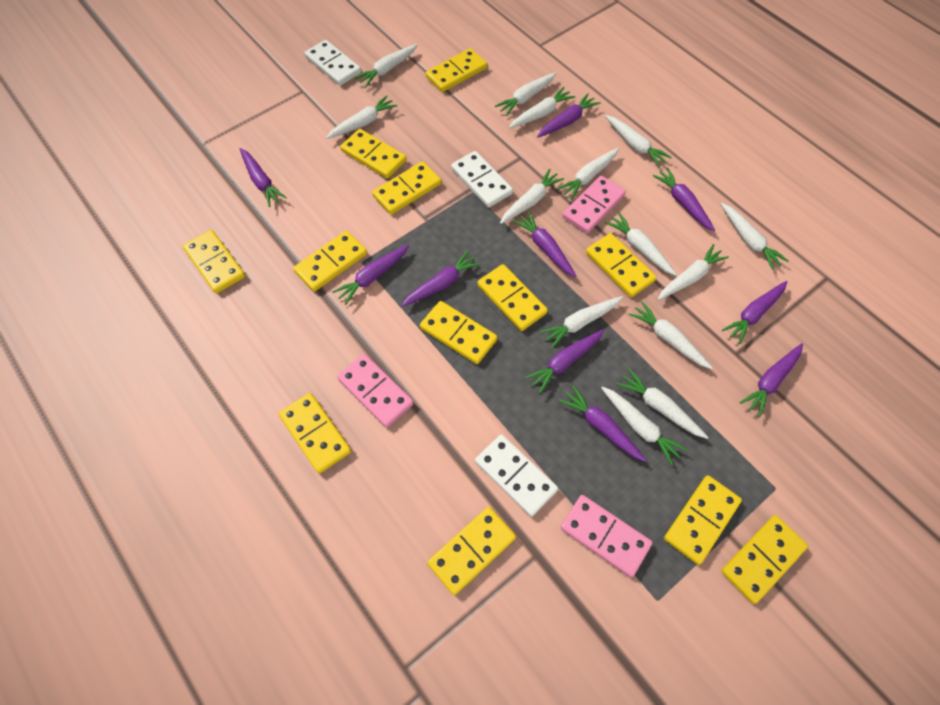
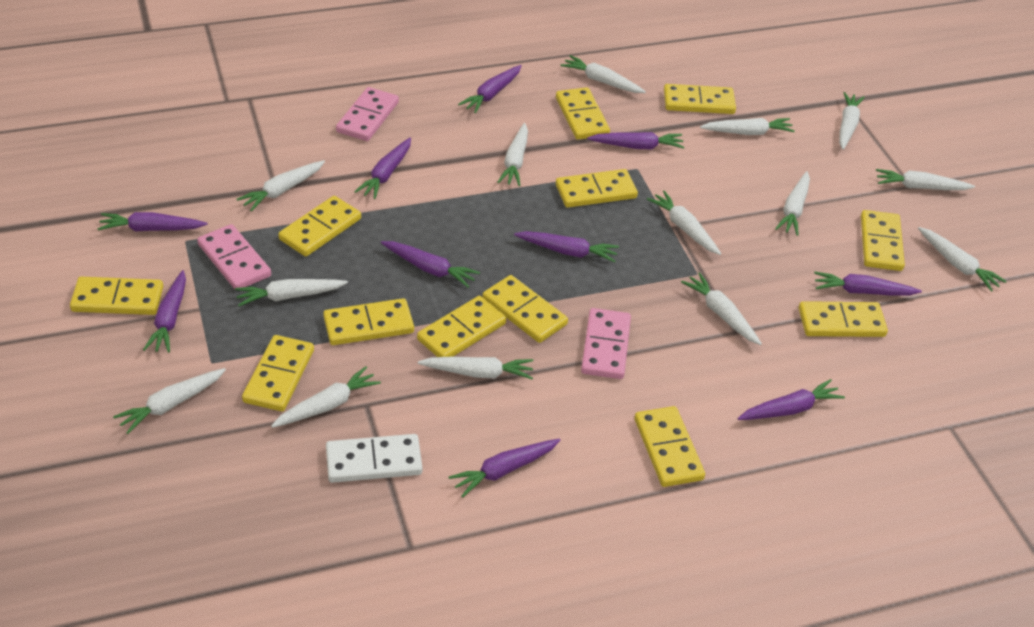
white domino: 3 -> 1

